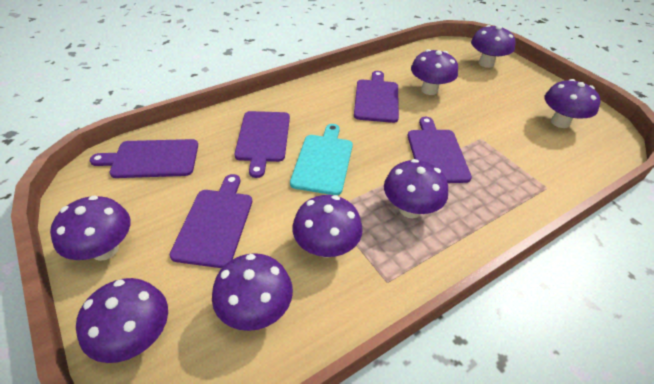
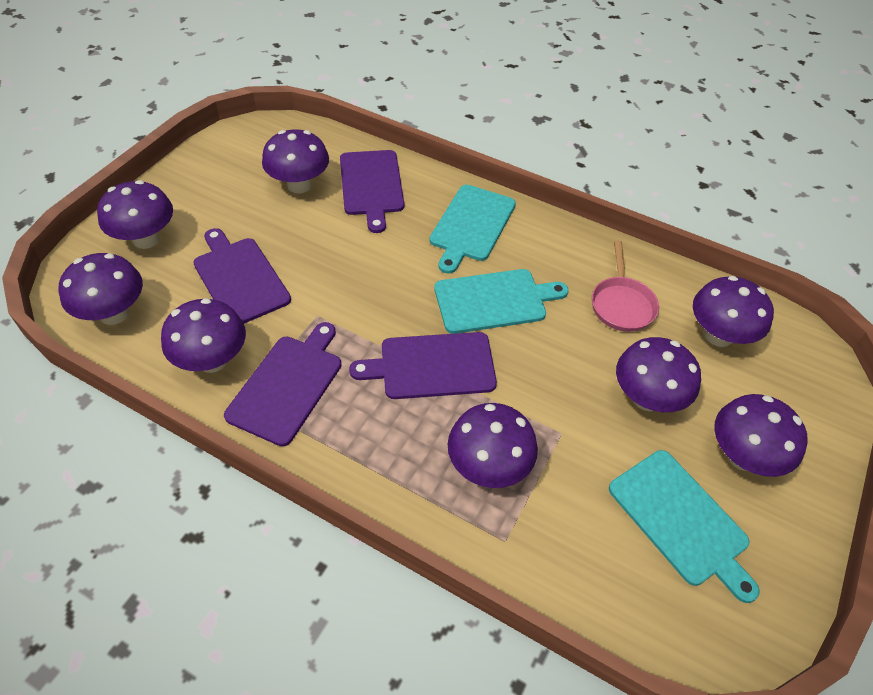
pink pan: 0 -> 1
purple cutting board: 5 -> 4
turquoise cutting board: 1 -> 3

